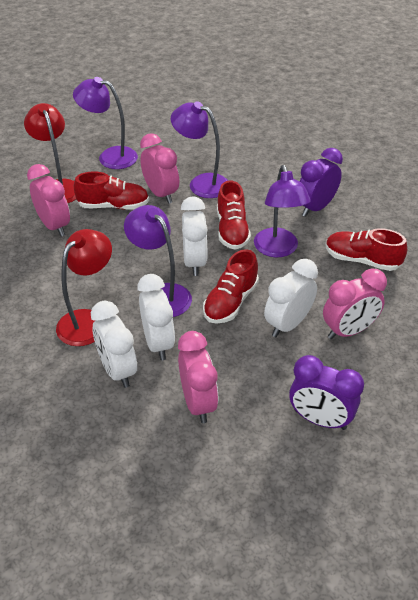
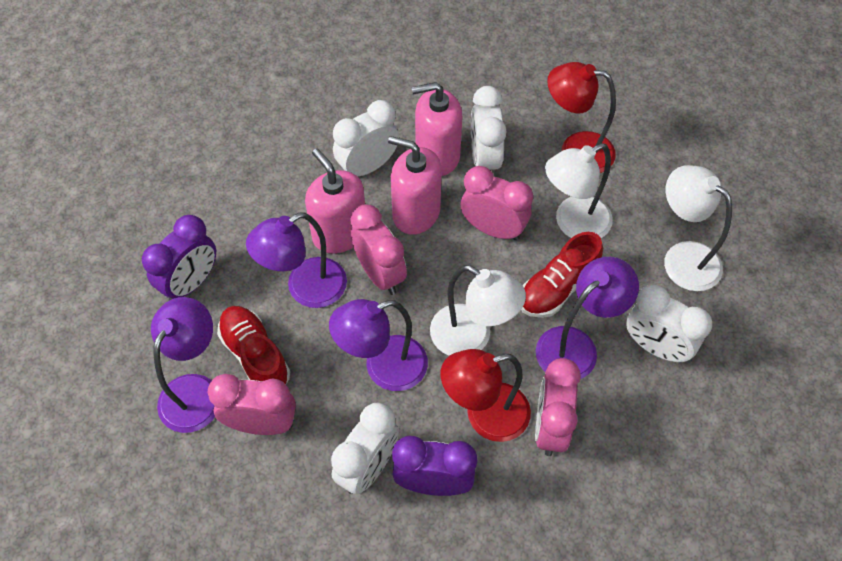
pink soap dispenser: 0 -> 3
red shoe: 4 -> 2
white lamp: 0 -> 3

